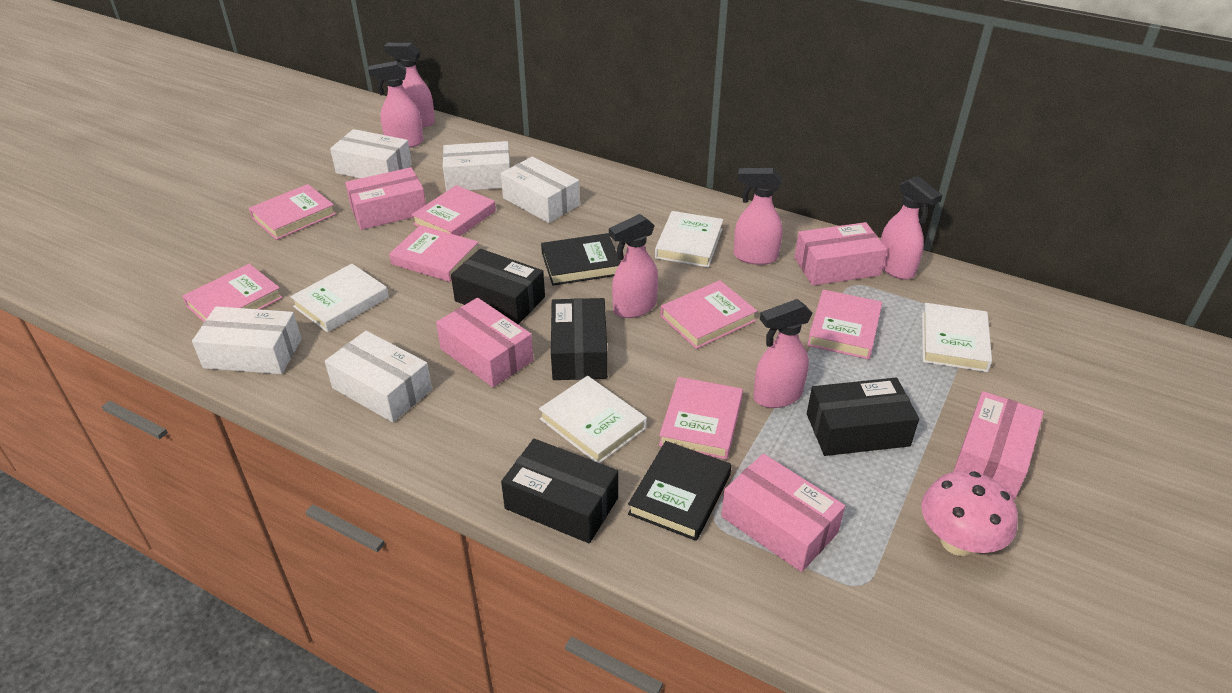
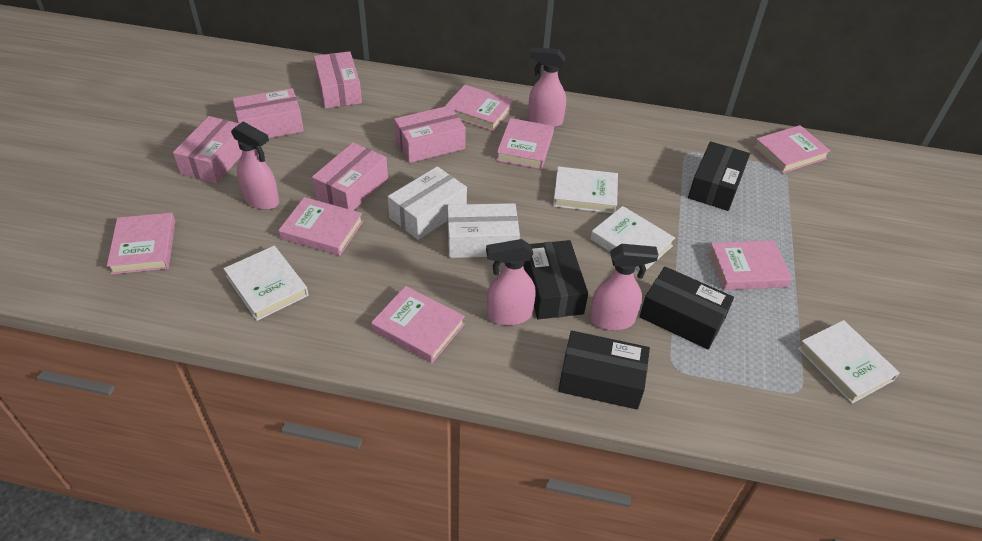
black book: 2 -> 0
pink mushroom: 1 -> 0
pink spray bottle: 6 -> 4
white box: 5 -> 2

